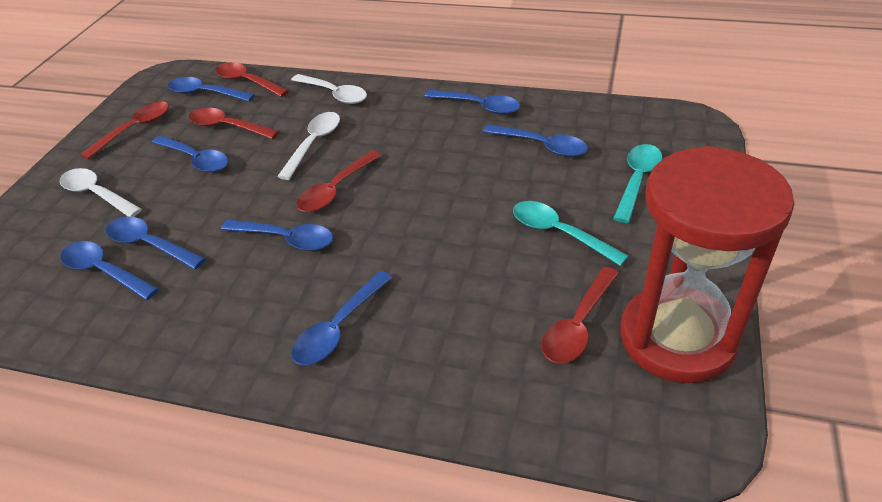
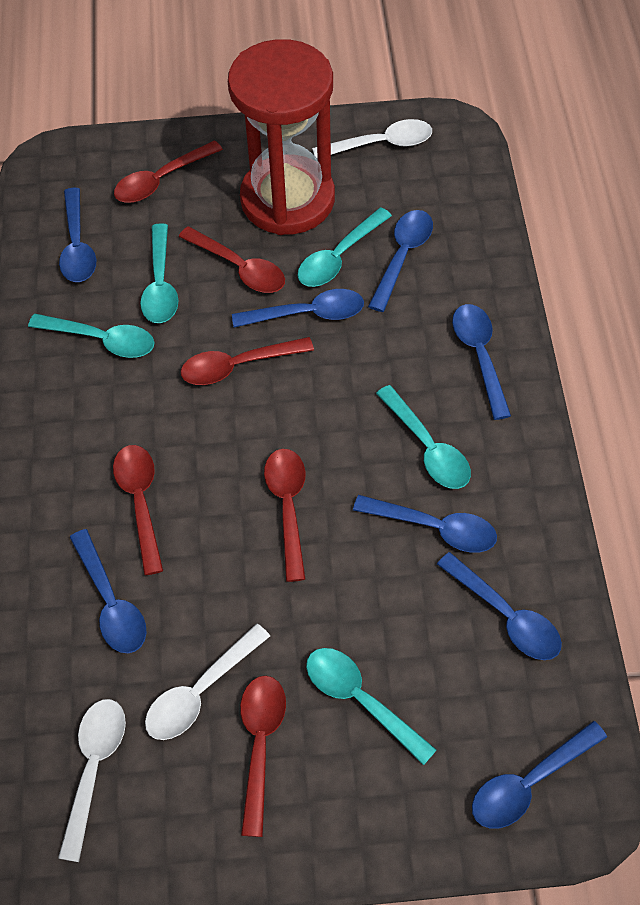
red spoon: 5 -> 6
turquoise spoon: 2 -> 5

